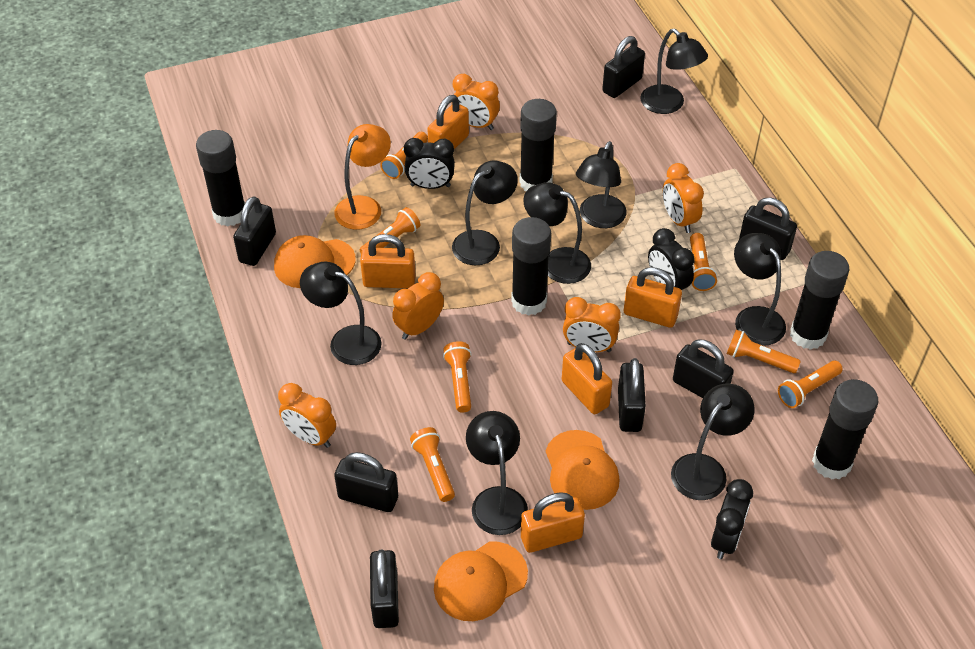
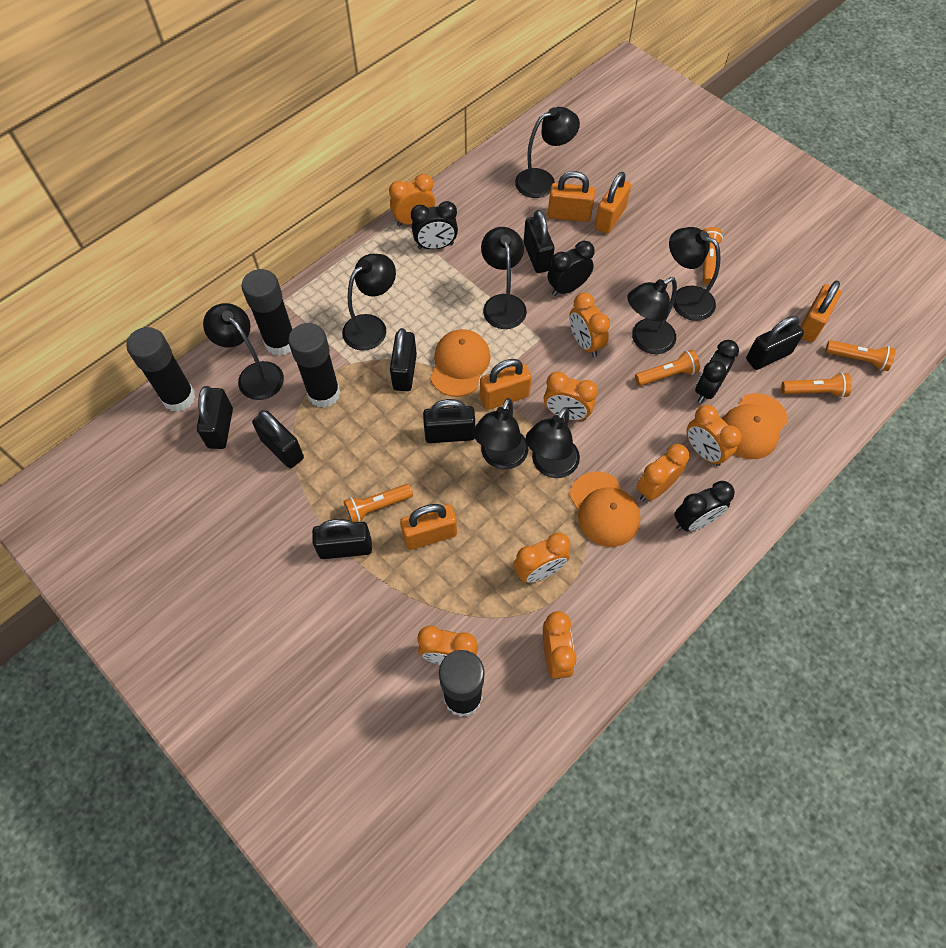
black clock: 3 -> 4
black glue stick: 5 -> 4
orange clock: 5 -> 8
orange flashlight: 7 -> 5
orange lamp: 1 -> 0

